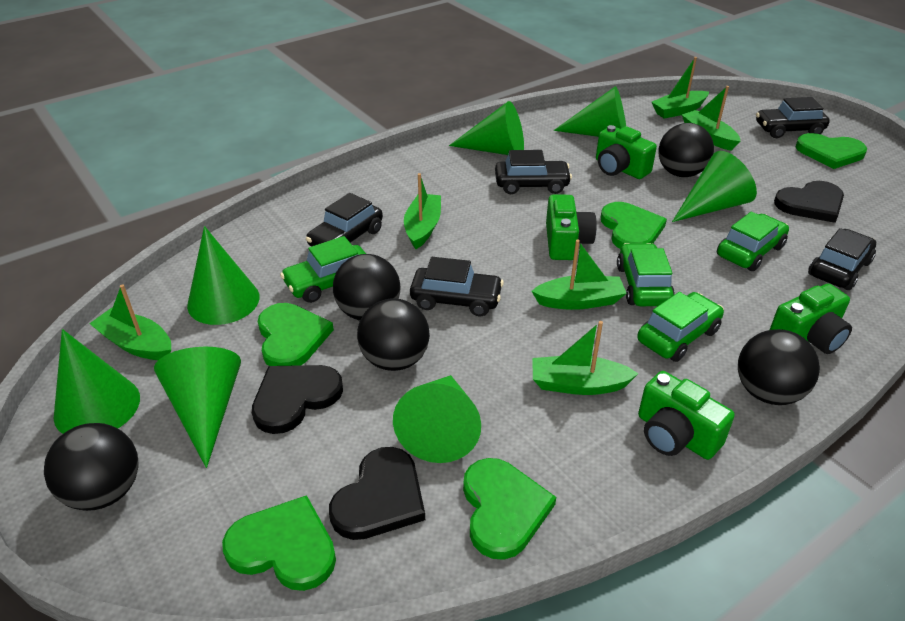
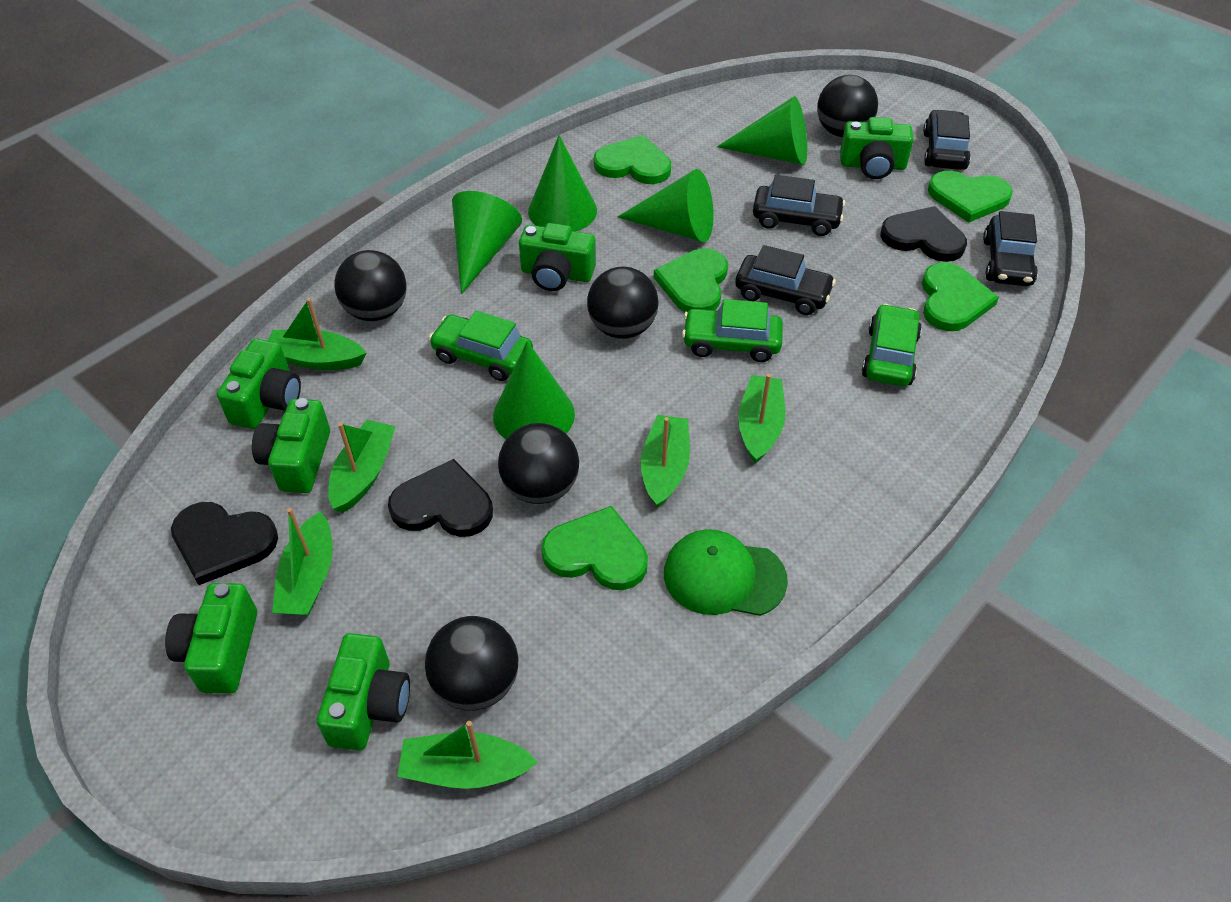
black car: 5 -> 4
green camera: 4 -> 6
green cap: 0 -> 1
green car: 4 -> 3
green cone: 7 -> 5

